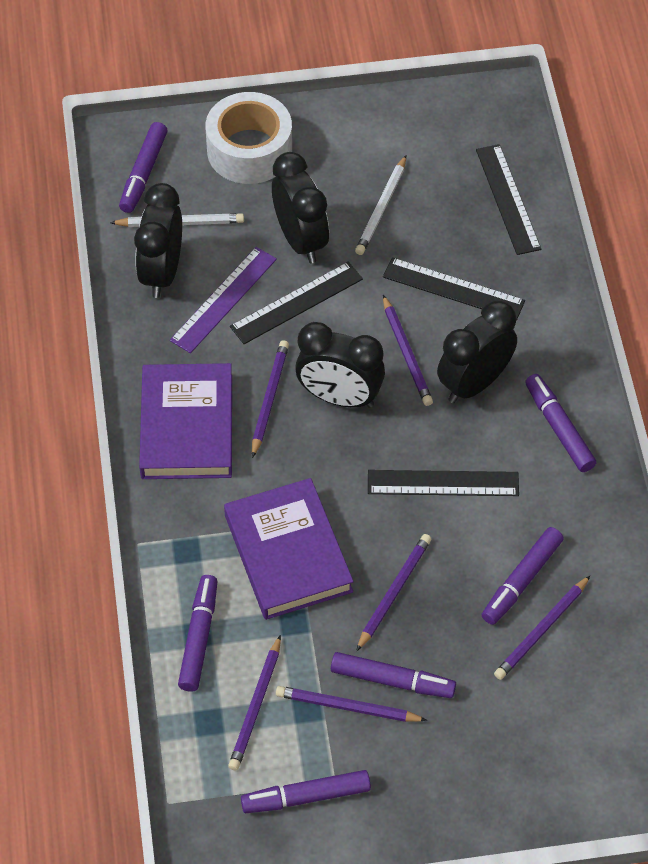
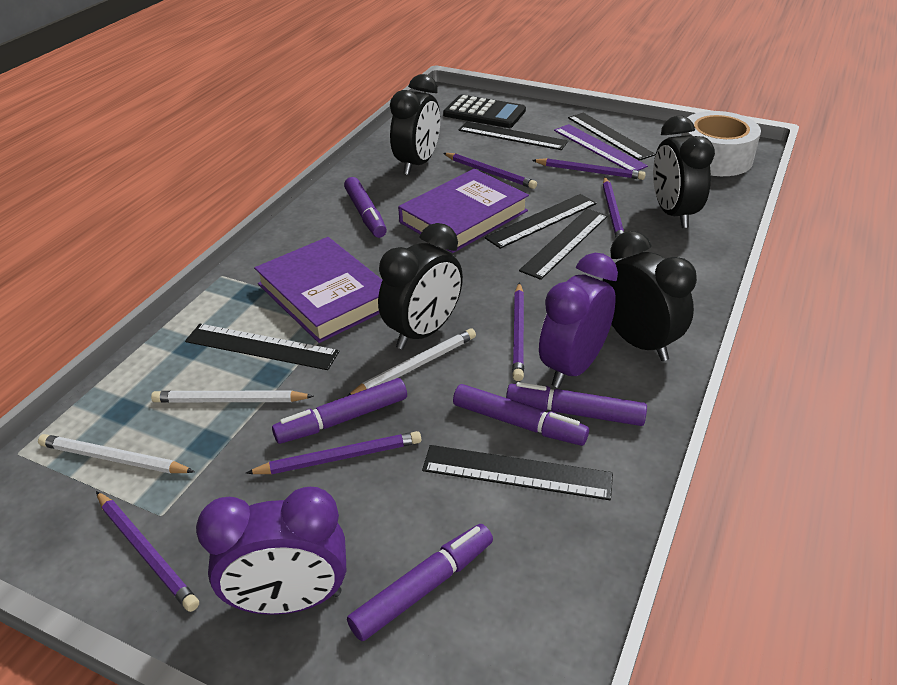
black calculator: 0 -> 1
black ruler: 4 -> 6
purple clock: 0 -> 2
purple marker: 6 -> 5
white pencil: 2 -> 3

